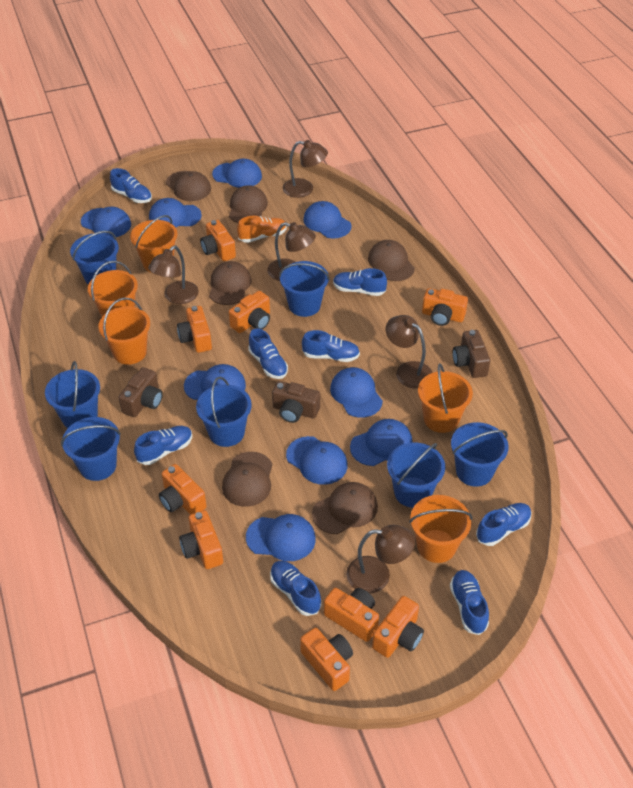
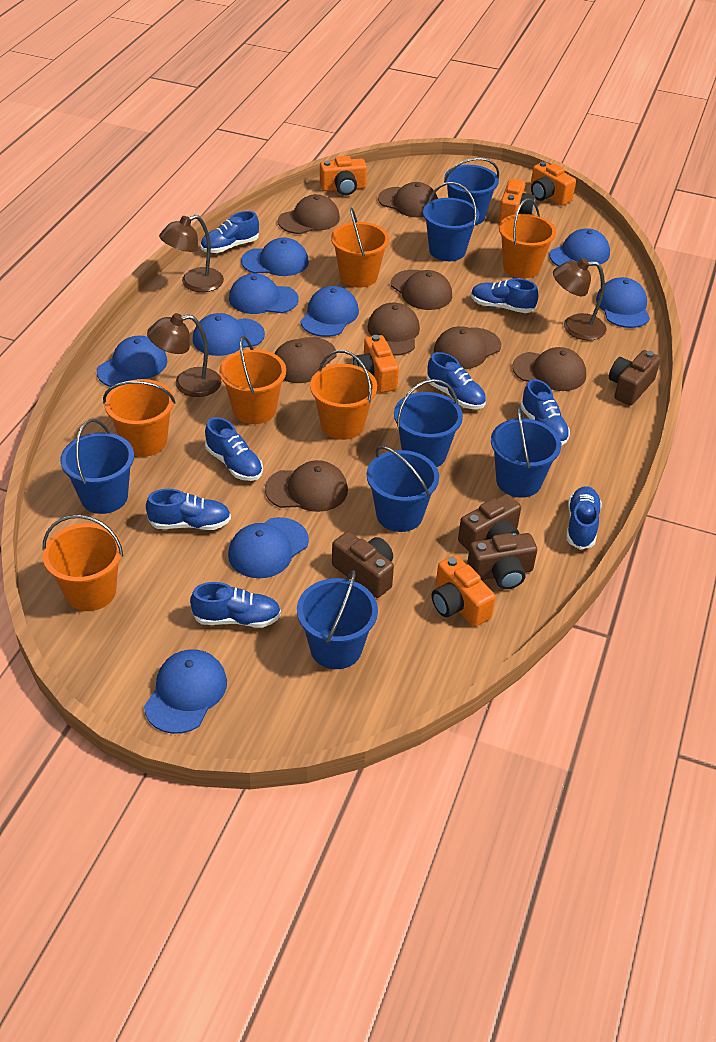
brown camera: 3 -> 4
brown cap: 6 -> 8
brown lamp: 5 -> 3
orange bucket: 5 -> 6
orange camera: 9 -> 5
orange shoe: 1 -> 0

